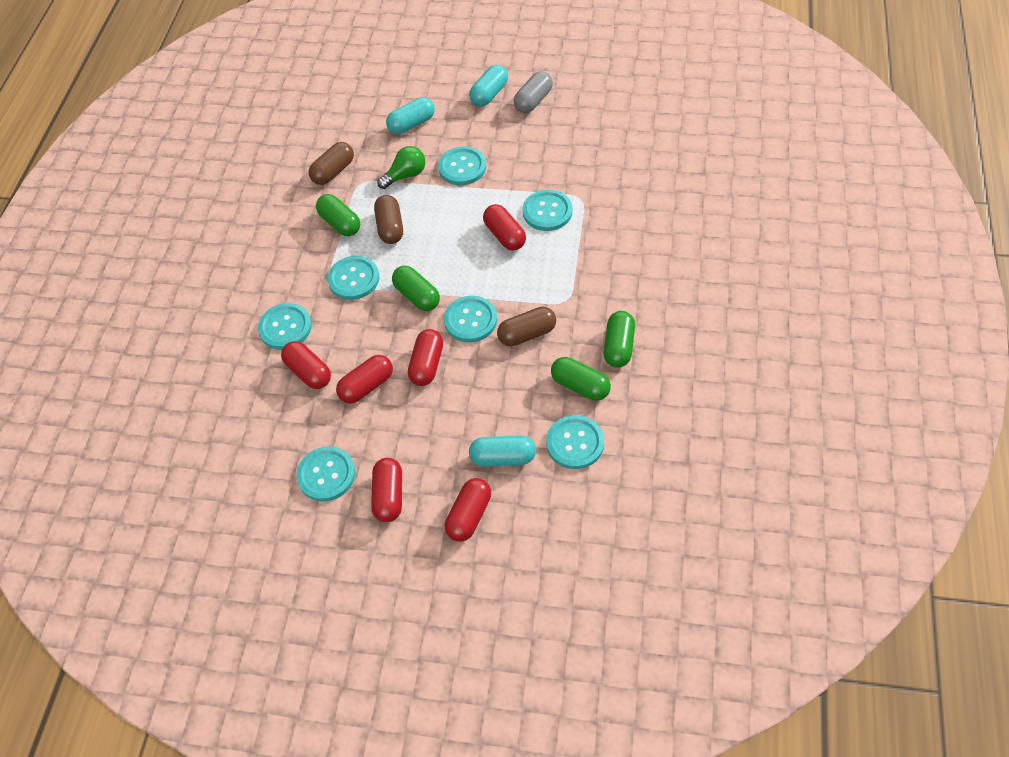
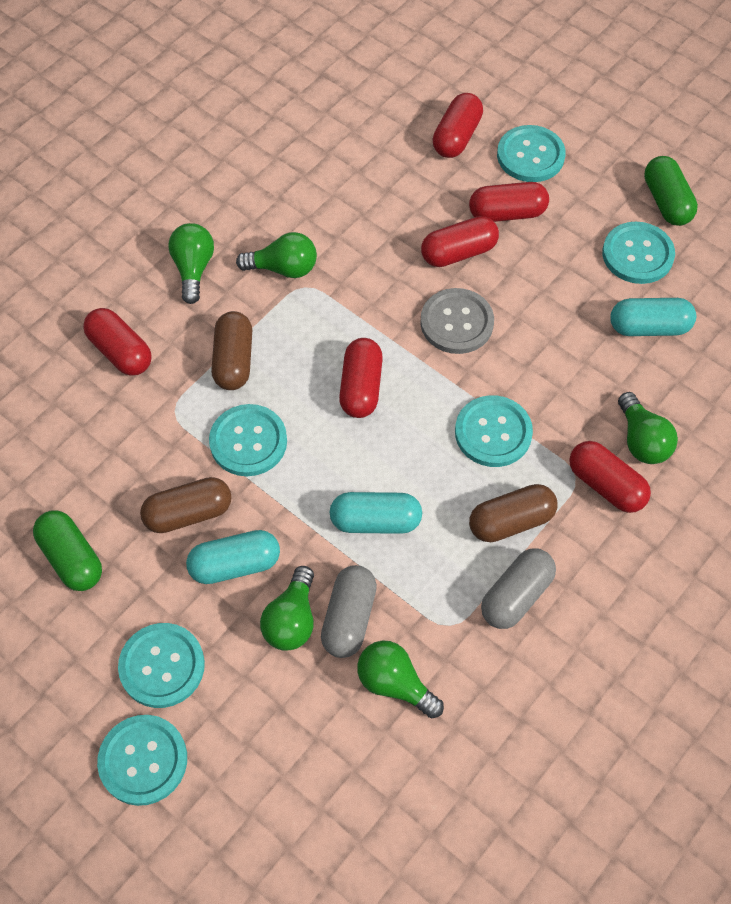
green capsule: 4 -> 2
green light bulb: 1 -> 5
grey button: 0 -> 1
grey capsule: 1 -> 2
turquoise button: 7 -> 6

